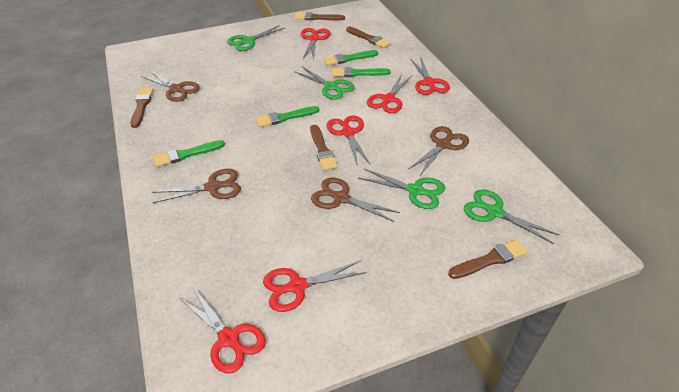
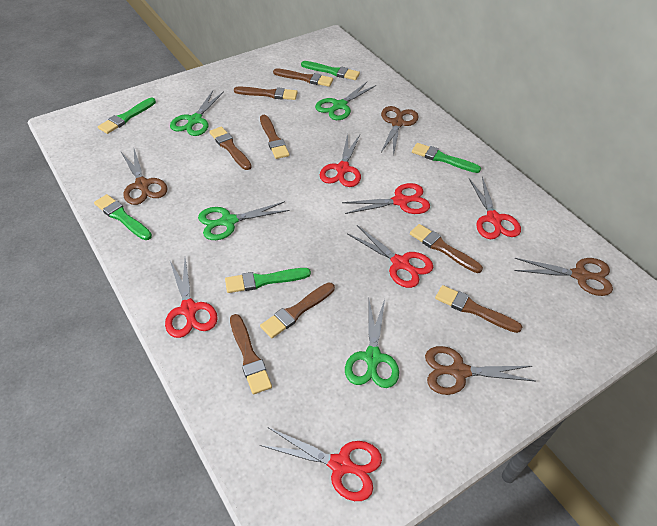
brown brush: 5 -> 8
green brush: 4 -> 5

